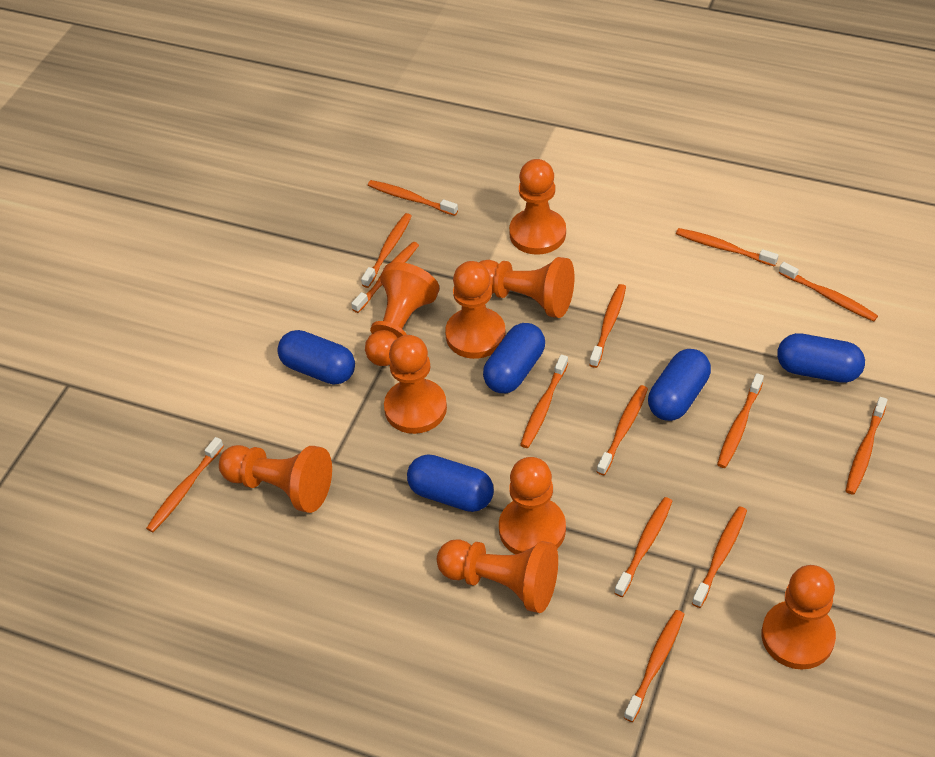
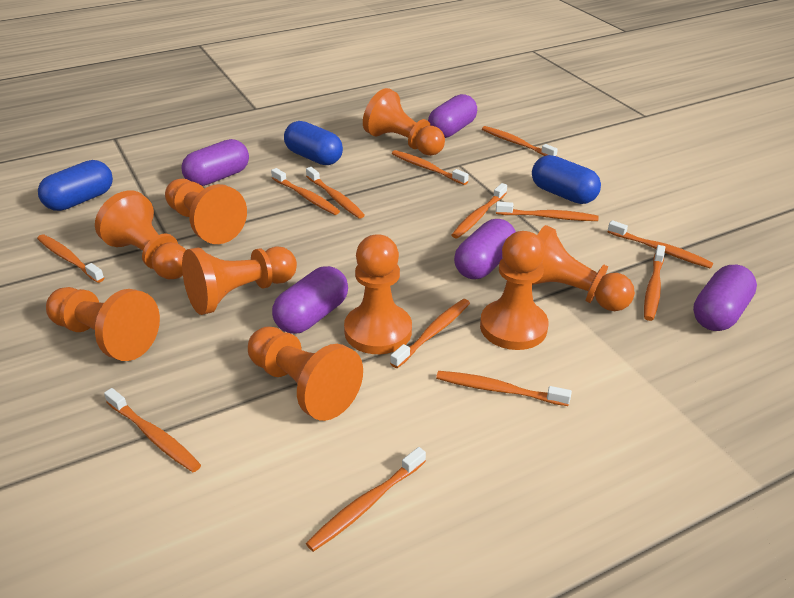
blue capsule: 5 -> 3
orange toothbrush: 14 -> 13
purple capsule: 0 -> 5

